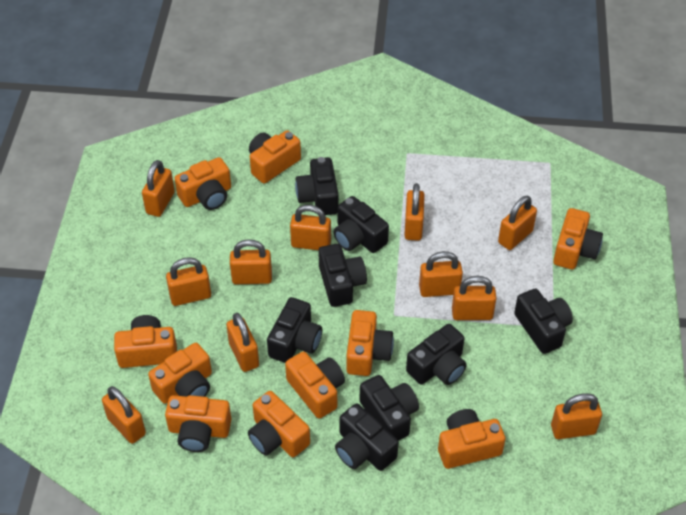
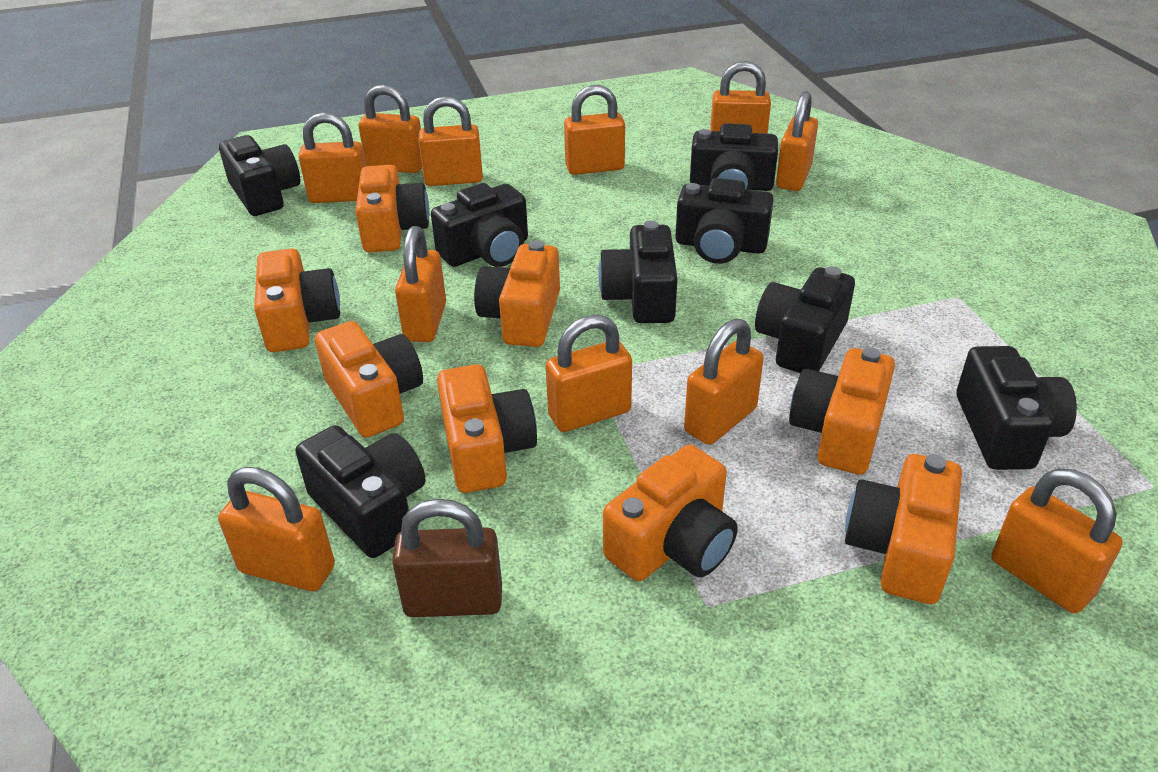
brown padlock: 0 -> 1
orange camera: 10 -> 8

